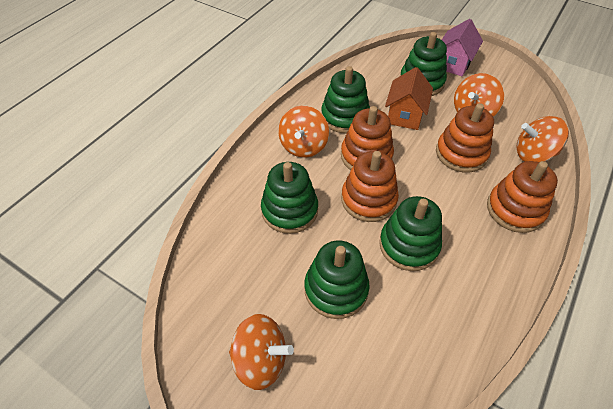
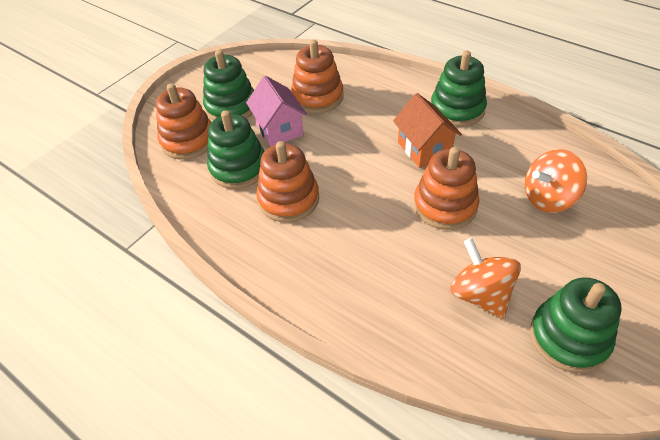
green stacking toy: 5 -> 4
orange spinning top: 4 -> 2

